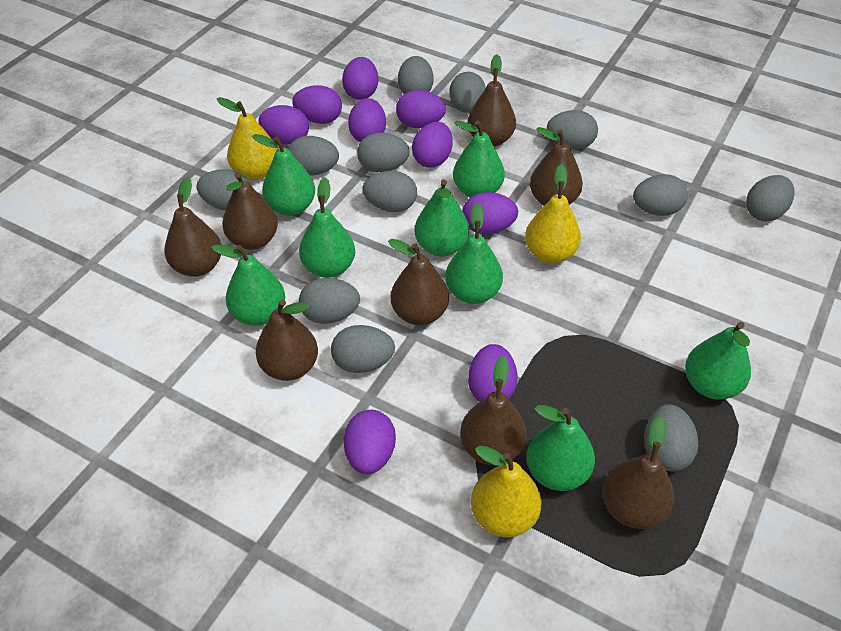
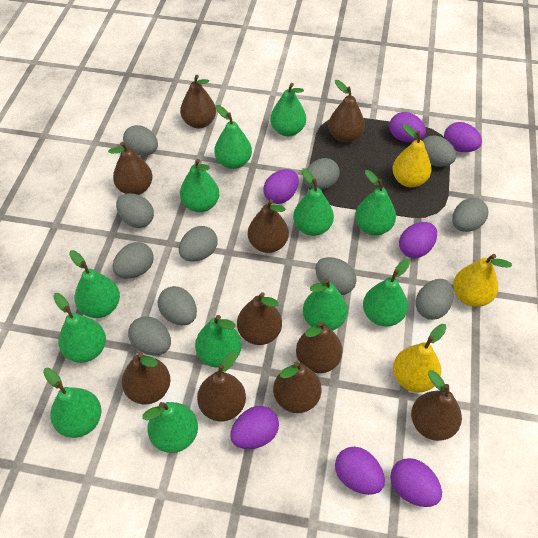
brown pear: 8 -> 10
green pear: 8 -> 12
grey egg: 12 -> 11
purple egg: 9 -> 7

